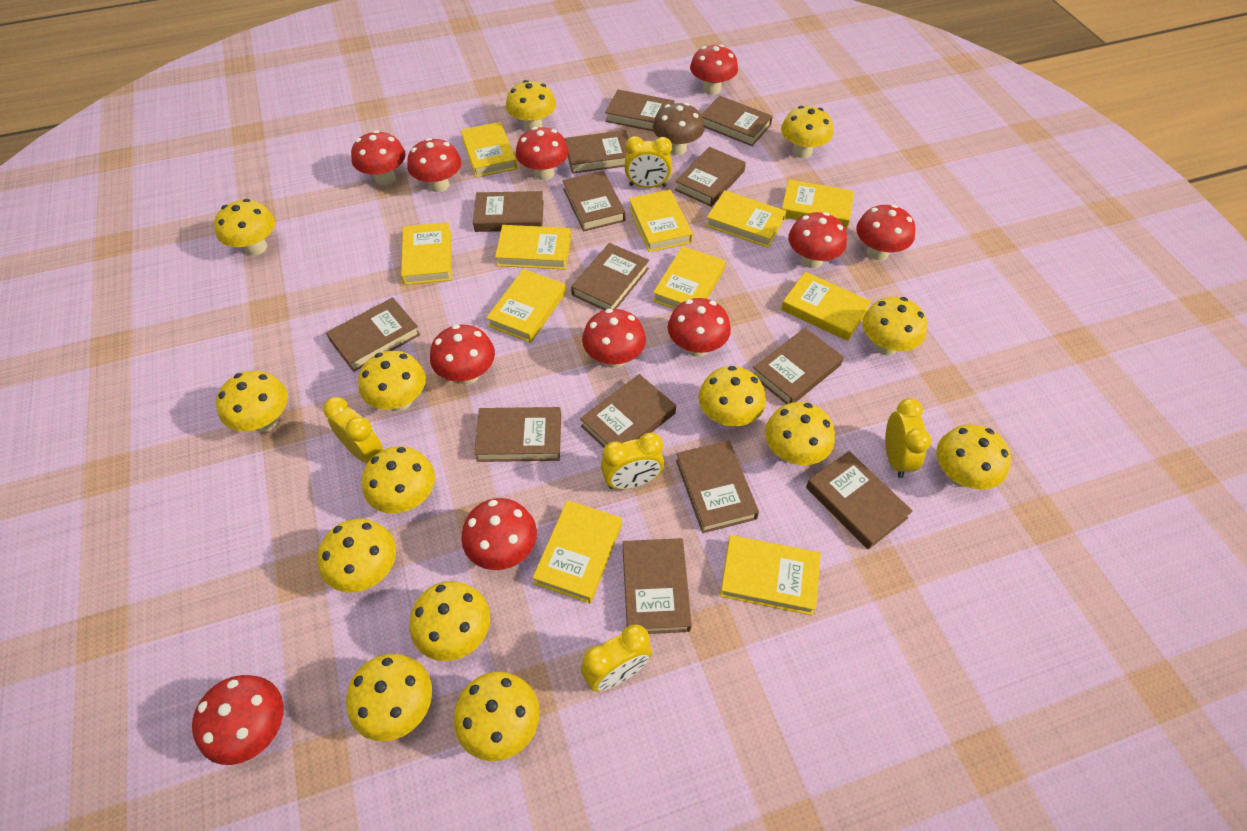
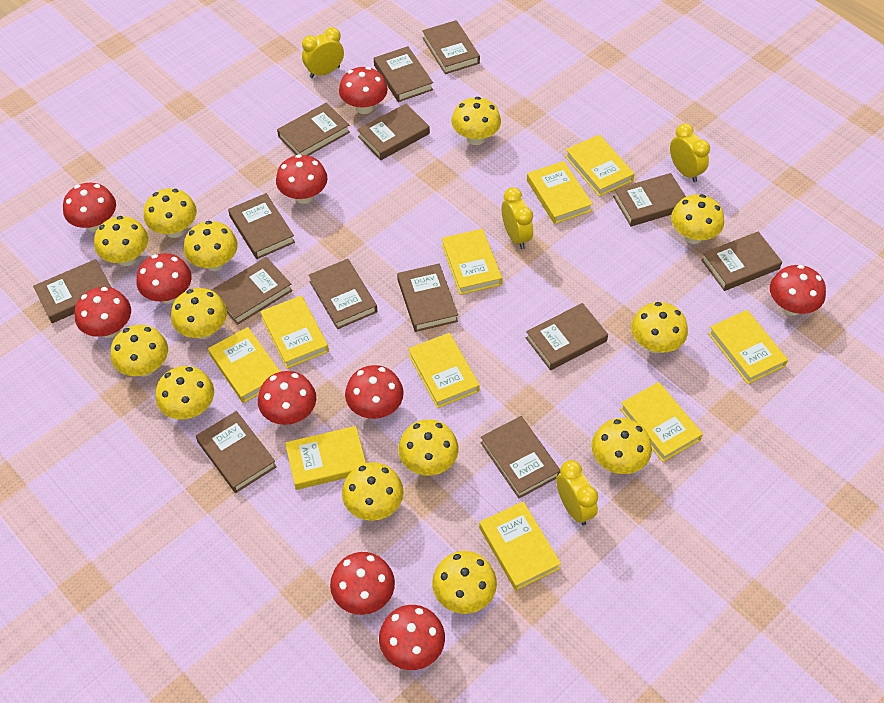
brown mushroom: 1 -> 0
red mushroom: 11 -> 10
yellow book: 11 -> 10
yellow clock: 5 -> 4
yellow mushroom: 14 -> 13

